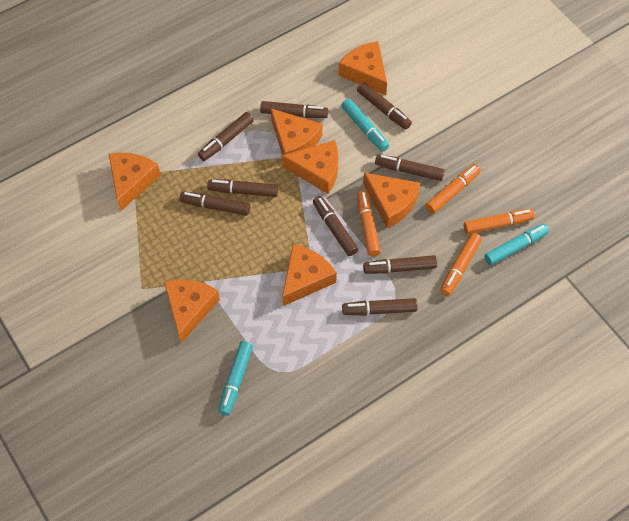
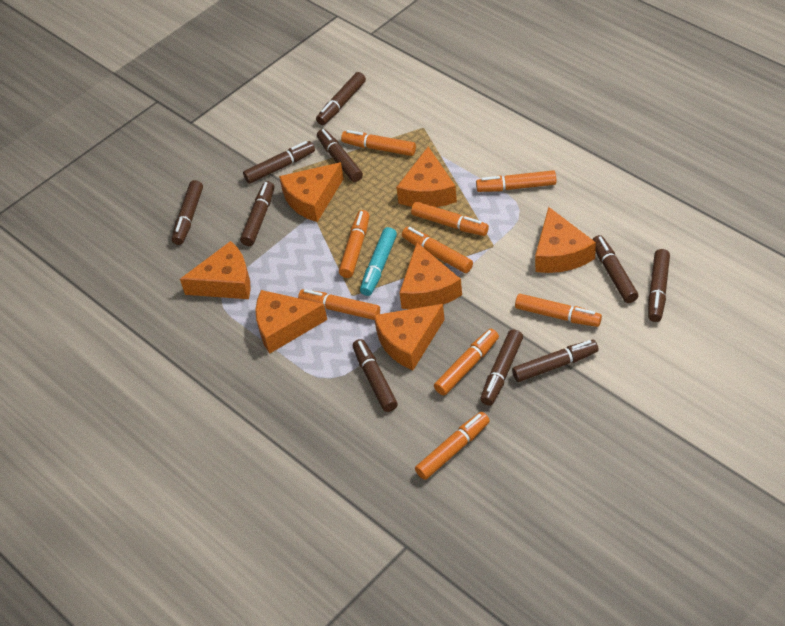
brown marker: 9 -> 10
orange marker: 4 -> 9
turquoise marker: 3 -> 1

